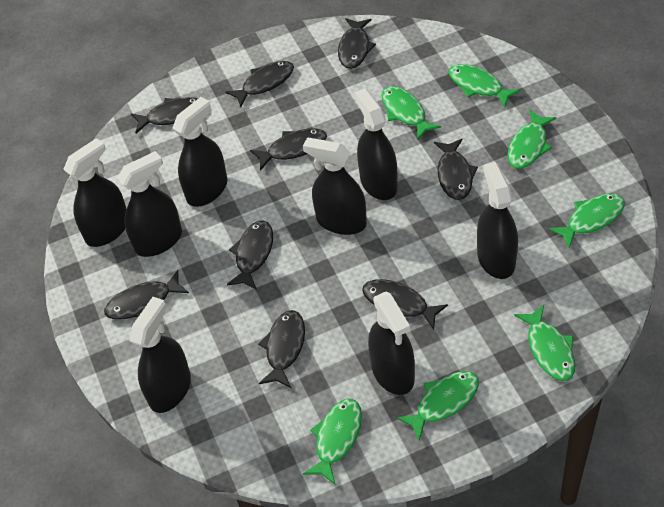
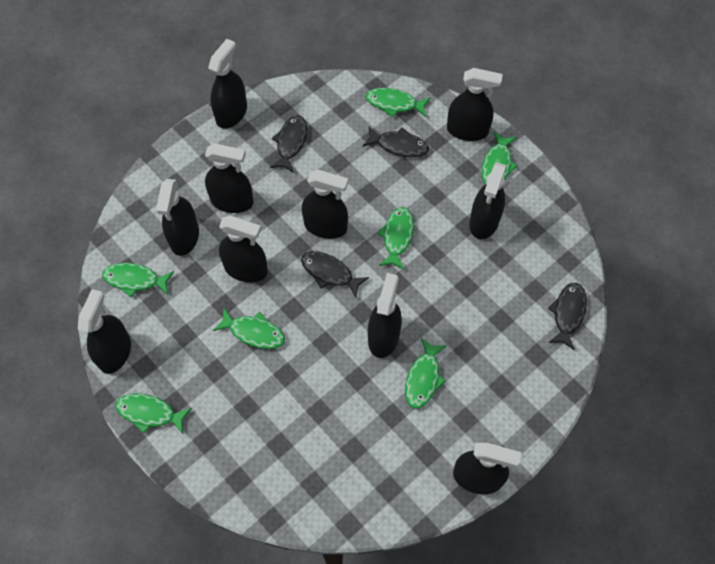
black fish: 9 -> 4
black spray bottle: 8 -> 10

